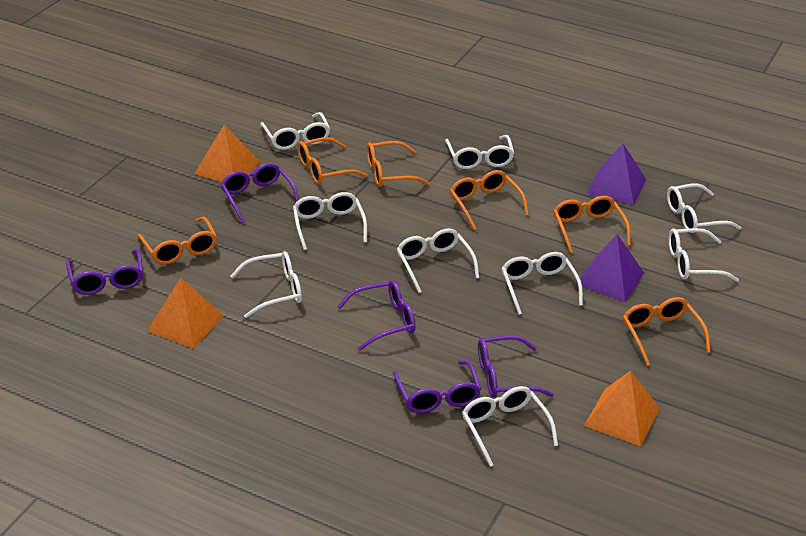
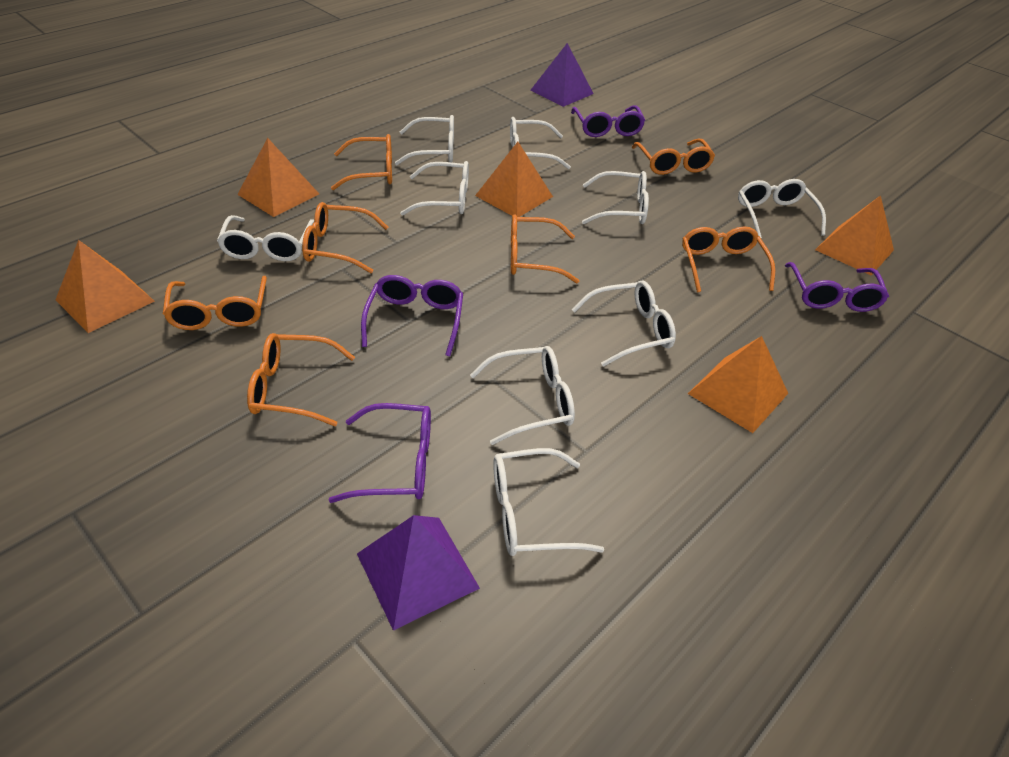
orange glasses: 6 -> 7
orange pyramid: 3 -> 5
purple glasses: 5 -> 4

